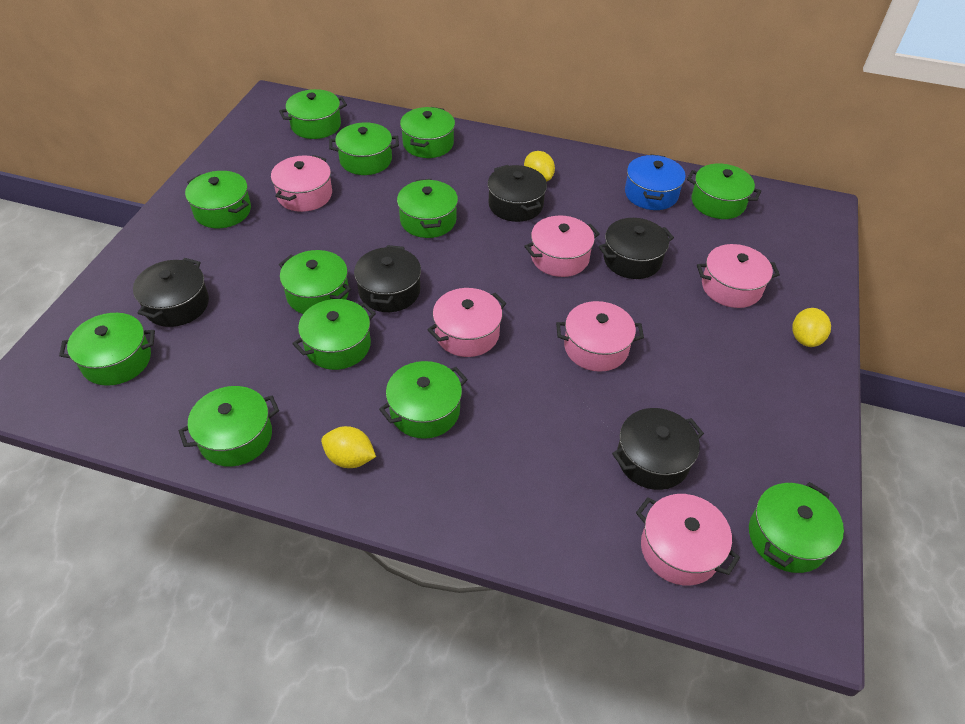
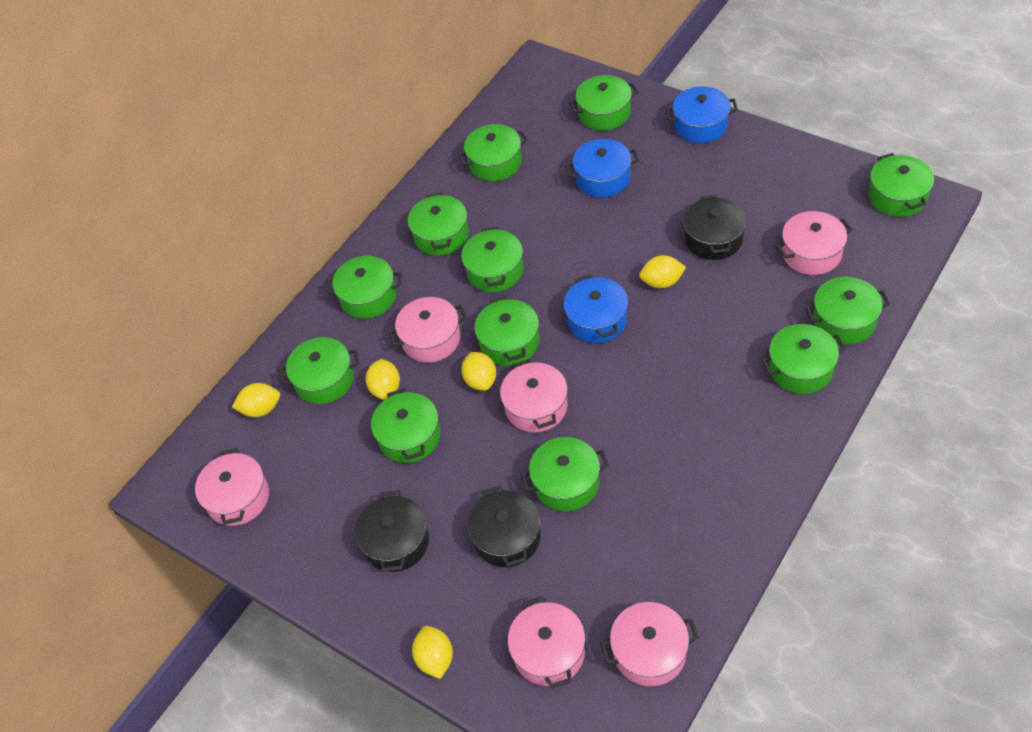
black pot: 5 -> 3
blue pot: 1 -> 3
yellow lemon: 3 -> 5

